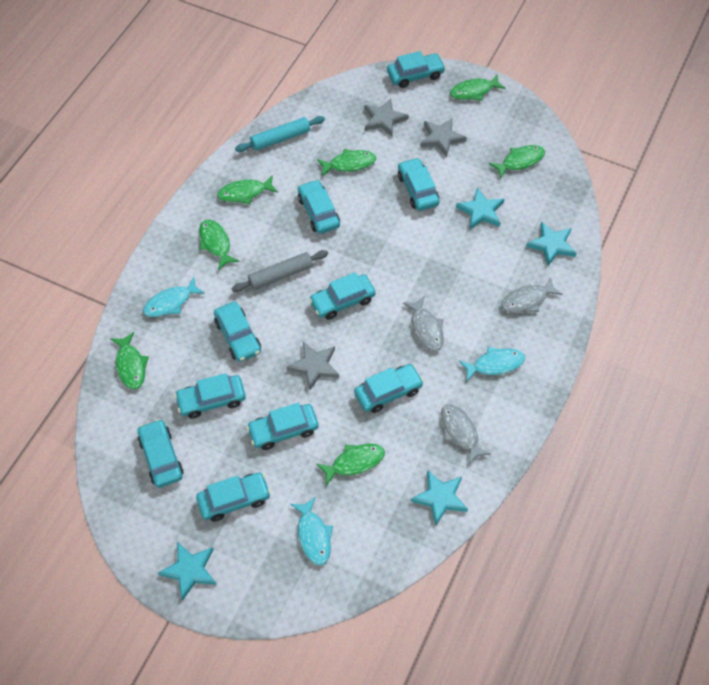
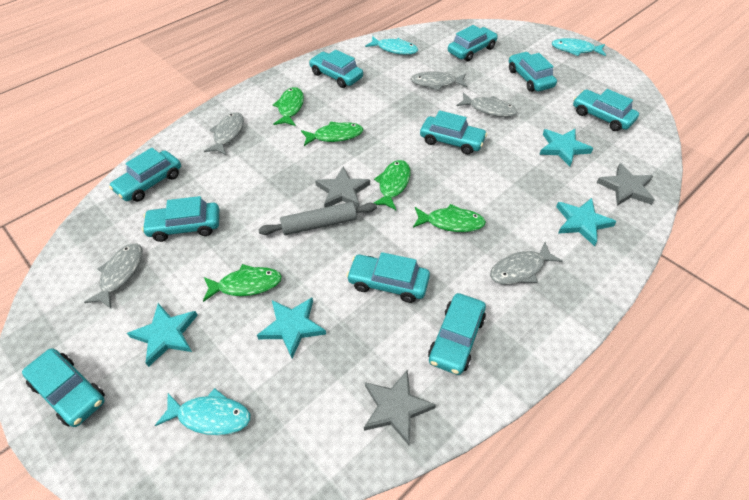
green fish: 7 -> 5
grey fish: 3 -> 5
turquoise rolling pin: 1 -> 0

